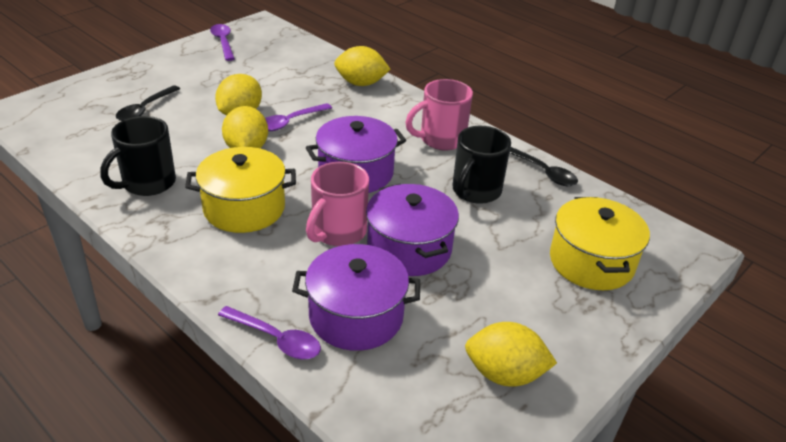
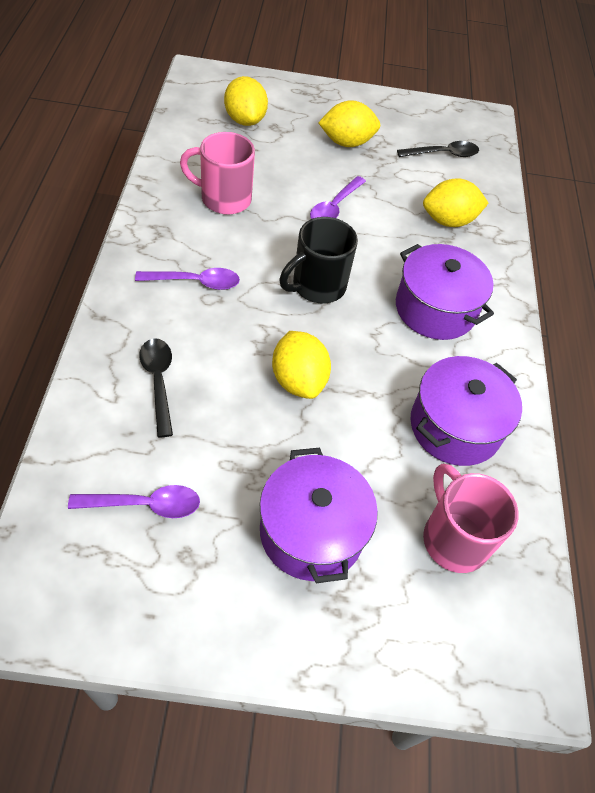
black mug: 2 -> 1
yellow pot: 2 -> 0

